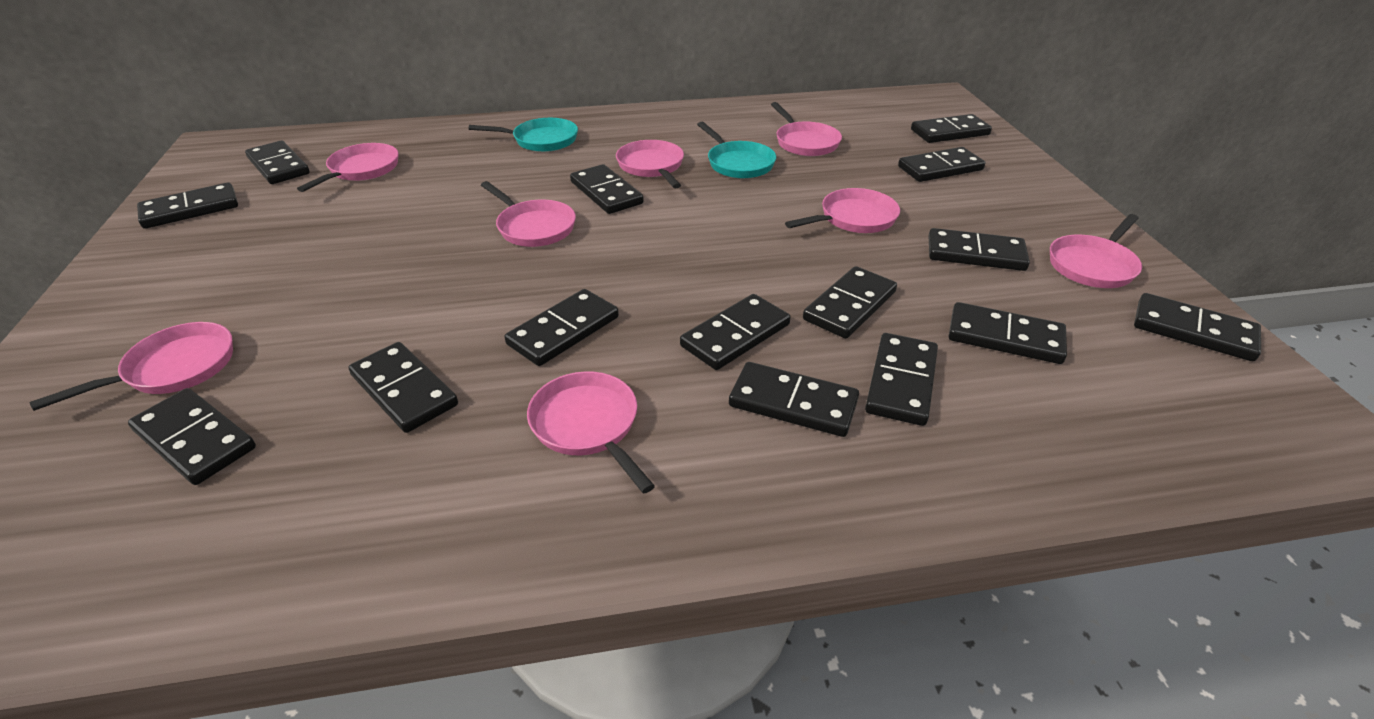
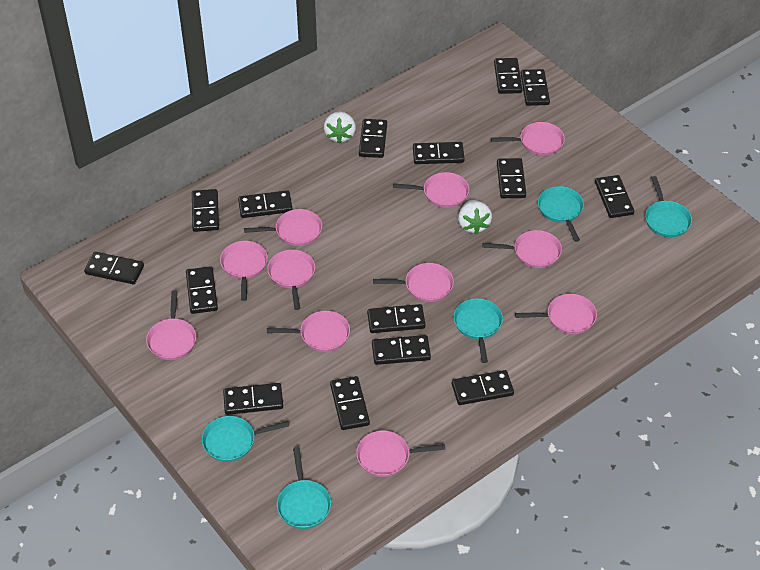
pink pan: 8 -> 11
turquoise pan: 2 -> 5
white strawberry: 0 -> 2

